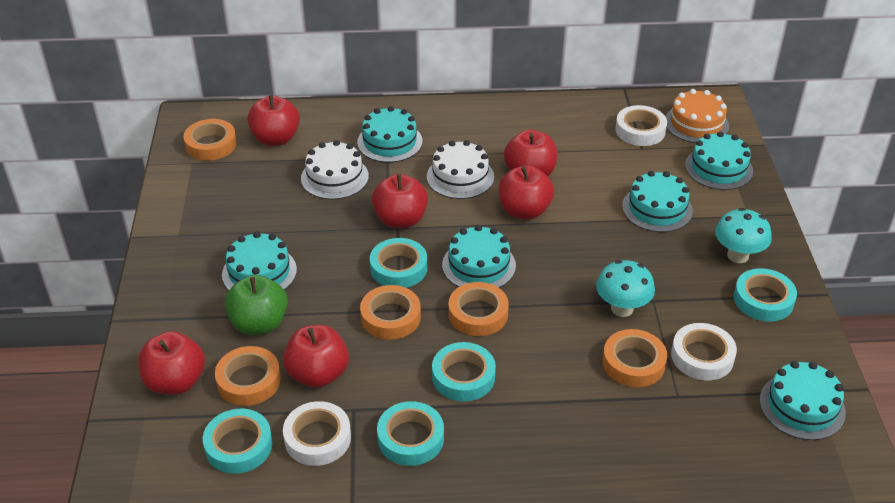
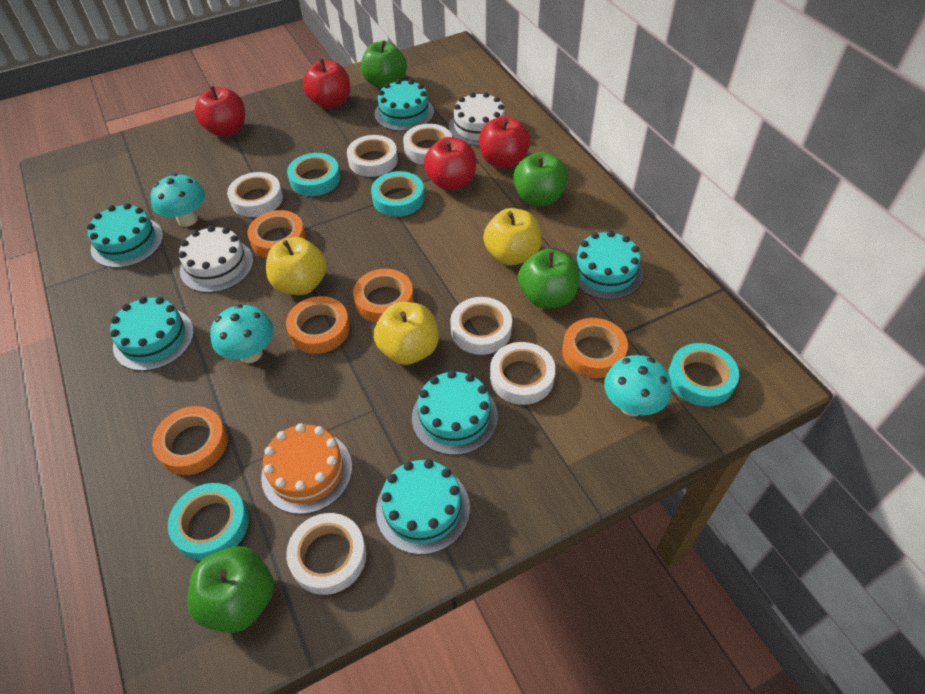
green apple: 1 -> 4
red apple: 6 -> 4
turquoise mushroom: 2 -> 3
turquoise tape: 5 -> 4
white tape: 3 -> 6
yellow apple: 0 -> 3

